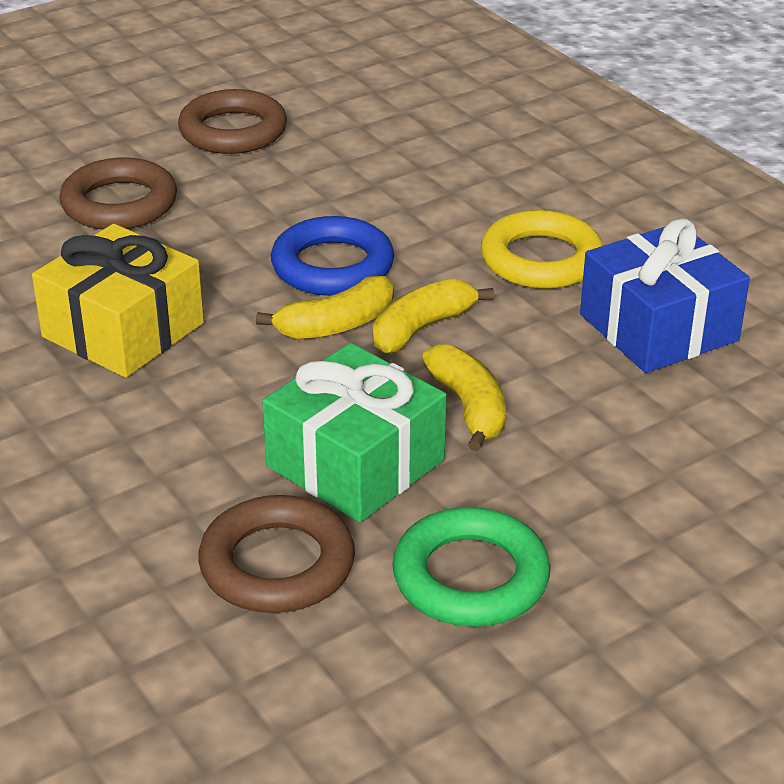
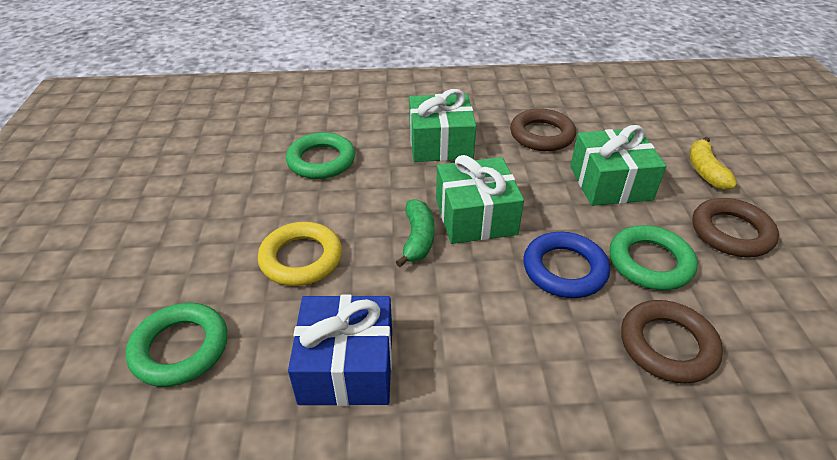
green banana: 0 -> 1
green gift: 1 -> 3
green ring: 1 -> 3
yellow banana: 3 -> 1
yellow gift: 1 -> 0

